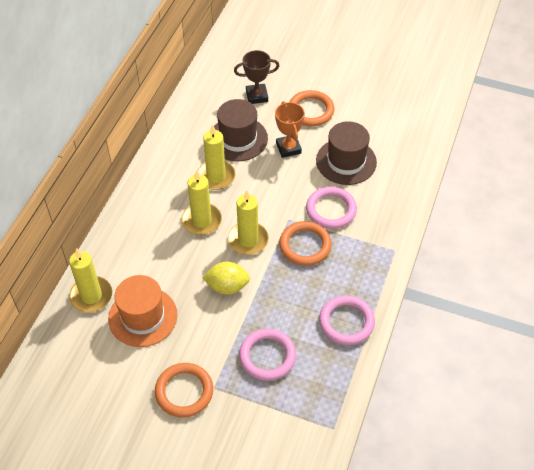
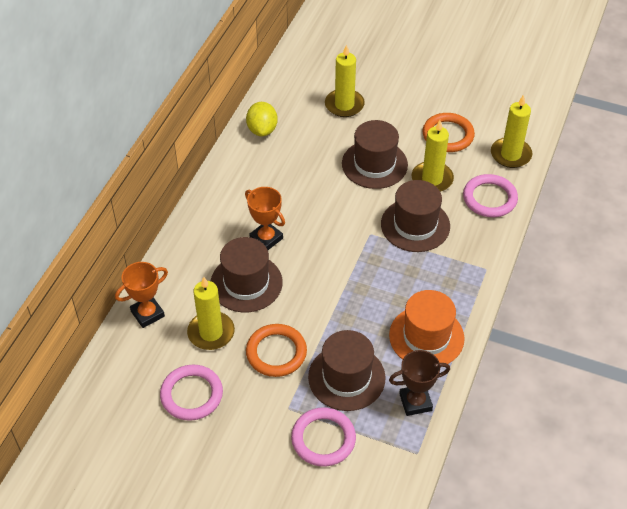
brown hat: 2 -> 4
orange ring: 3 -> 2
orange trophy: 1 -> 2

